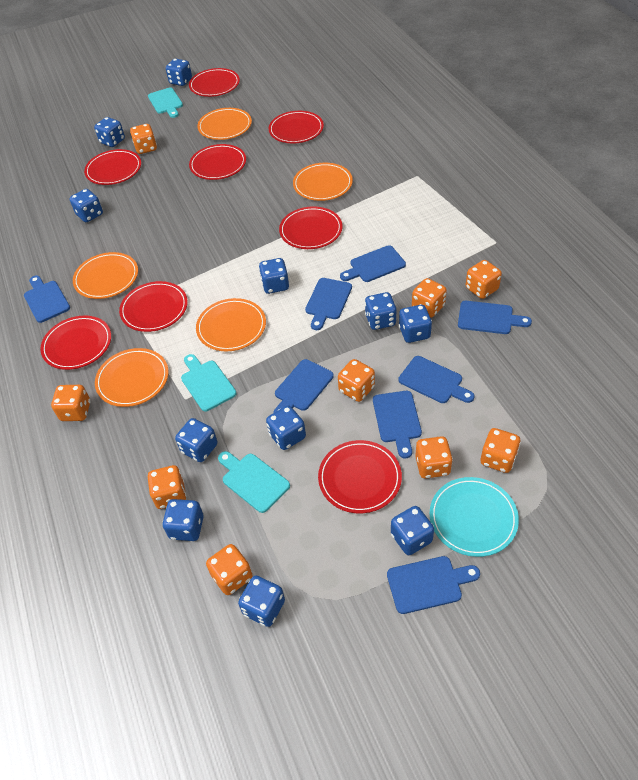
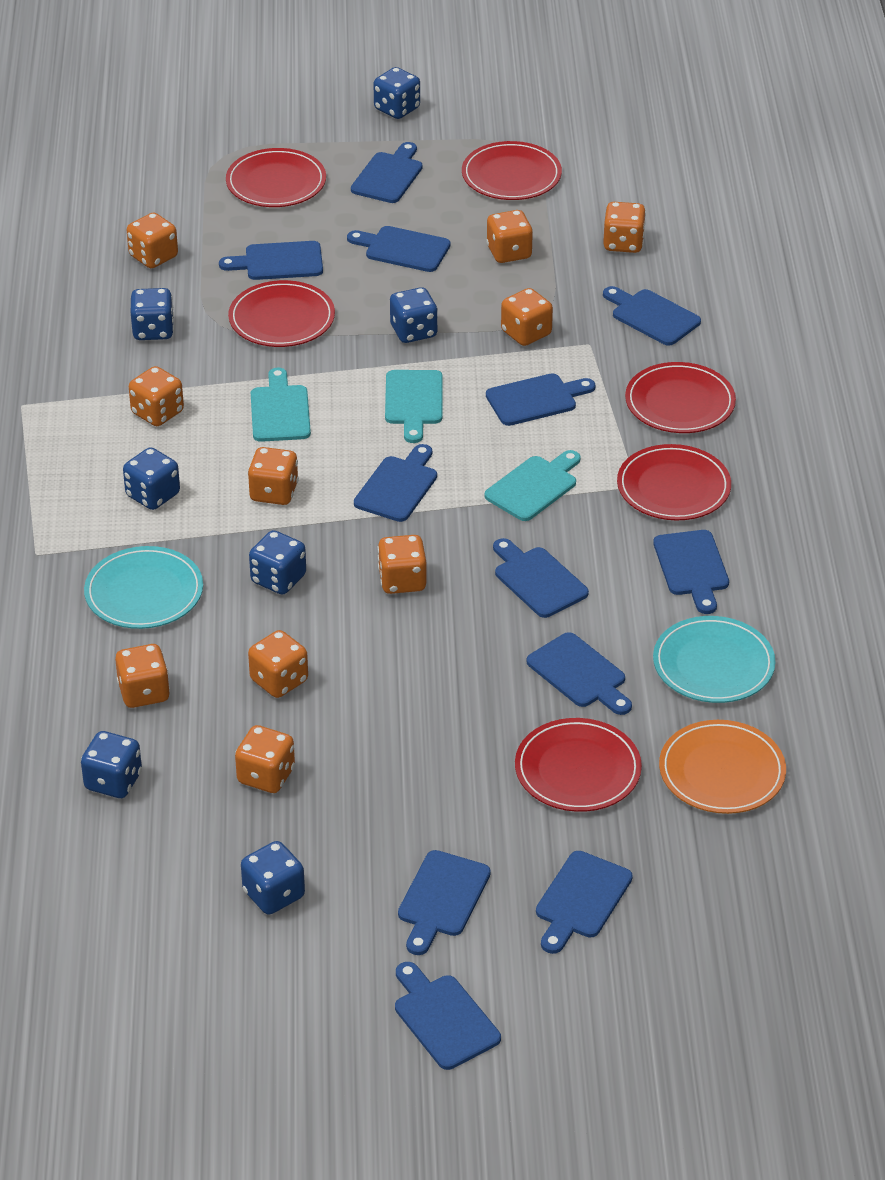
blue cutting board: 8 -> 12
blue dice: 11 -> 7
orange dice: 9 -> 10
orange plate: 5 -> 1
red plate: 8 -> 6
turquoise plate: 1 -> 2

